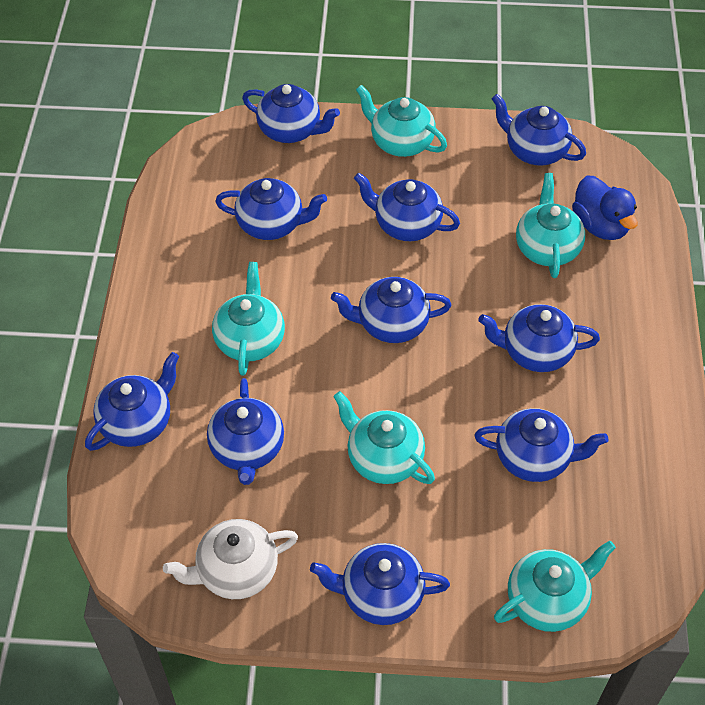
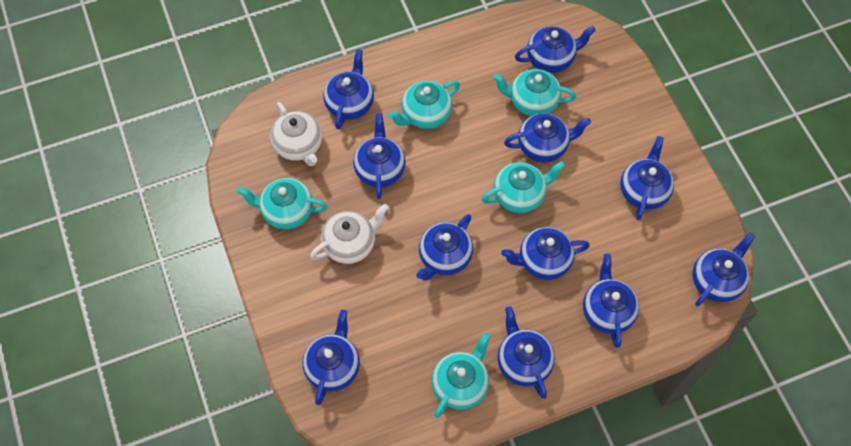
blue duck: 1 -> 0
blue teapot: 10 -> 11
white teapot: 1 -> 2

